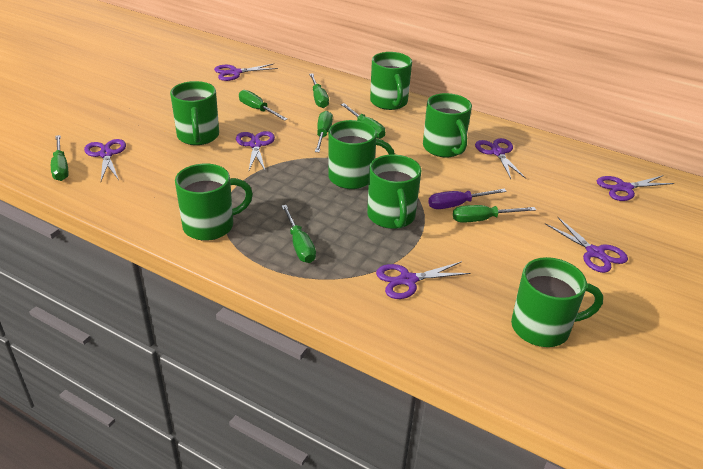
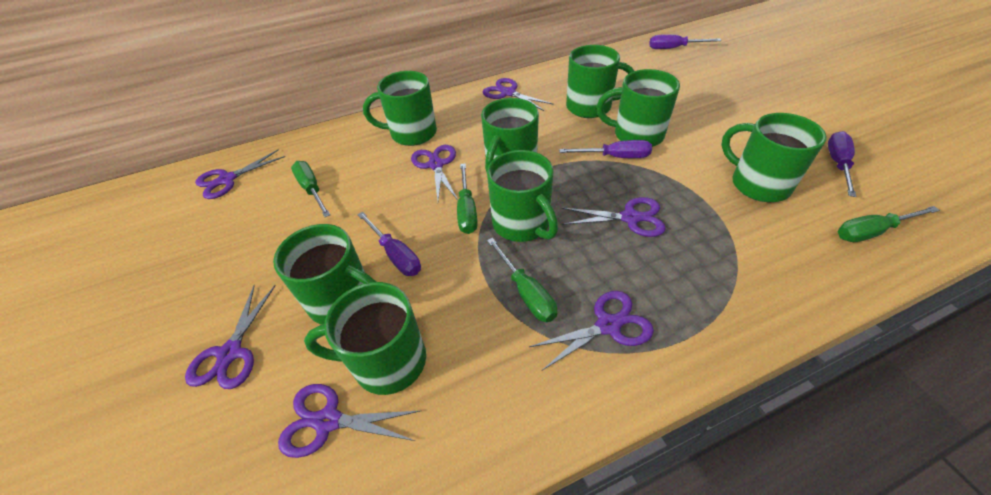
green mug: 7 -> 8
green screwdriver: 7 -> 4
purple screwdriver: 1 -> 4

